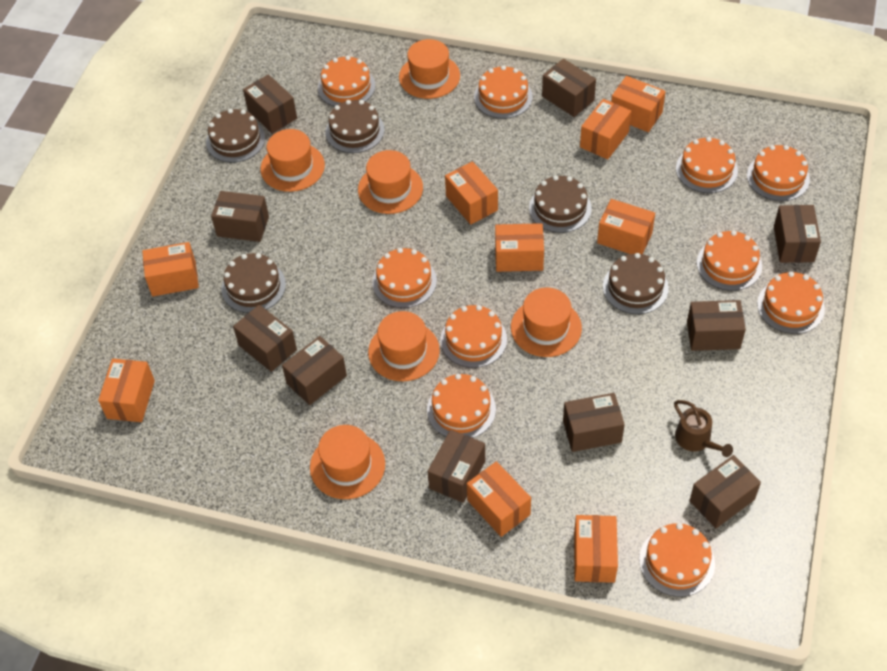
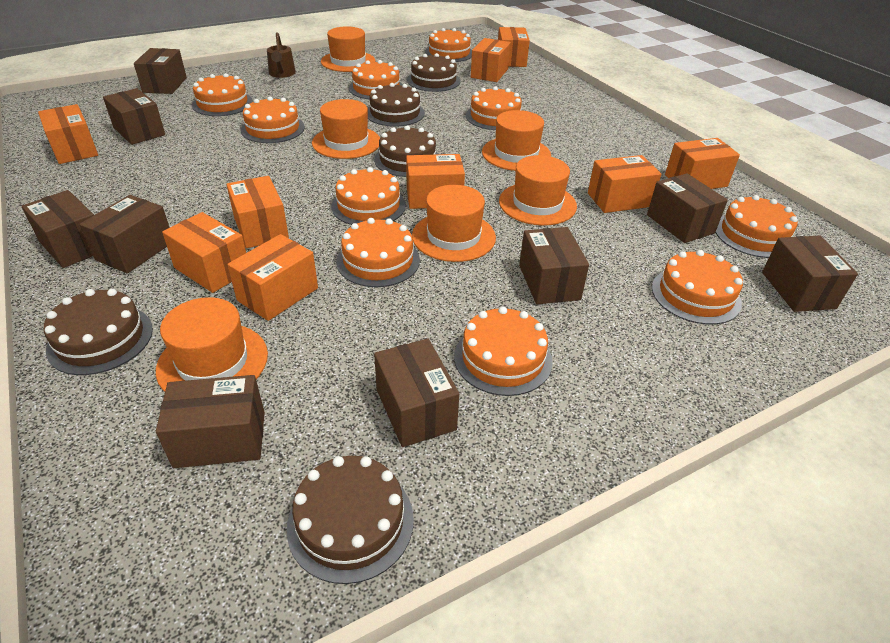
brown box: 10 -> 9

